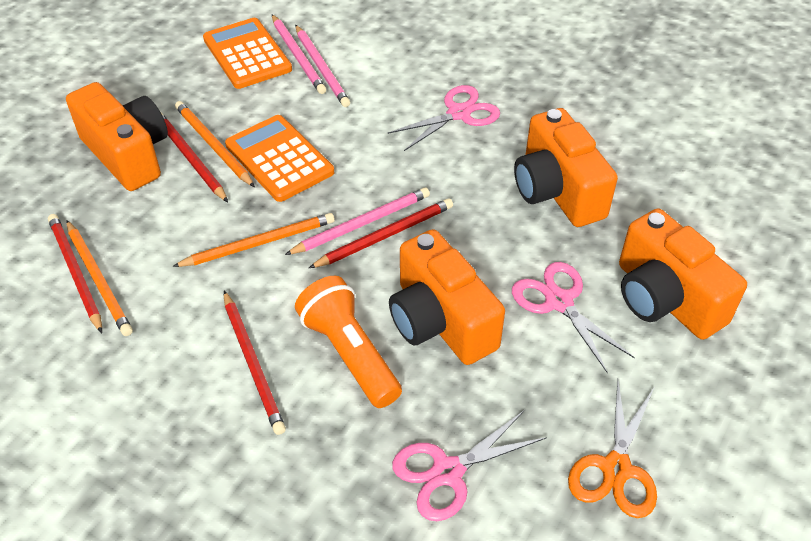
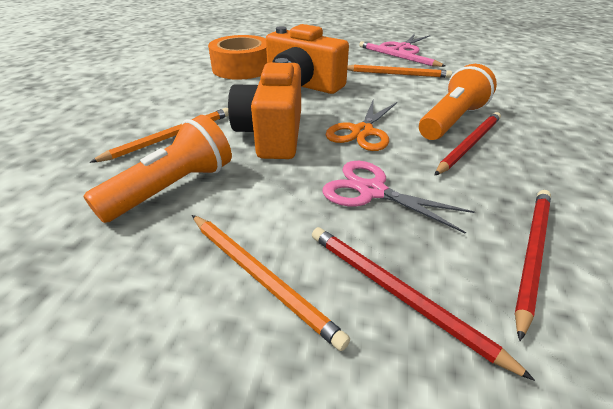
orange calculator: 2 -> 0
orange camera: 4 -> 2
orange flashlight: 1 -> 2
orange tape: 0 -> 1
pink pencil: 3 -> 1
pink scissors: 3 -> 2
red pencil: 4 -> 3

